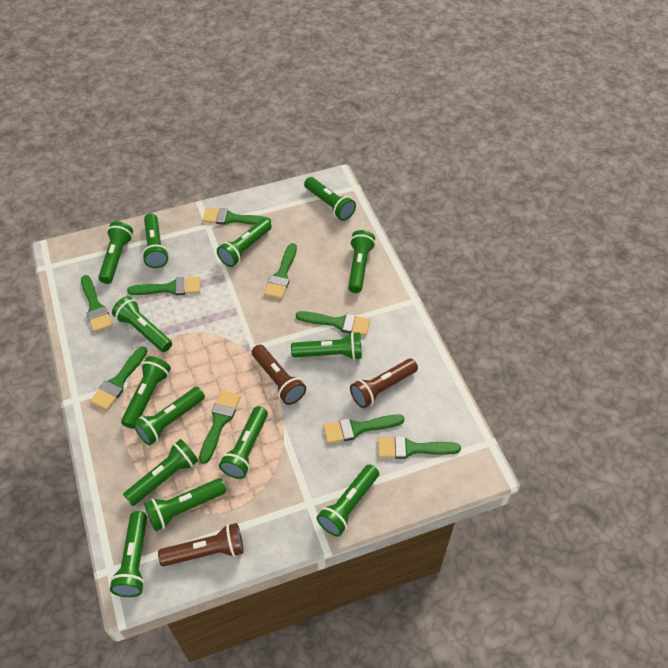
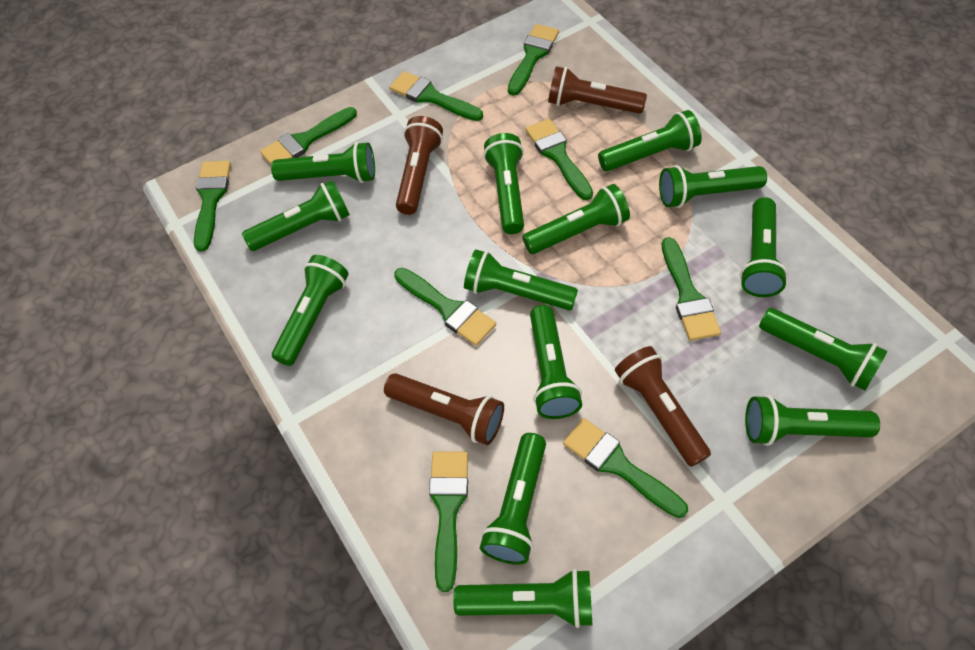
brown flashlight: 3 -> 4

